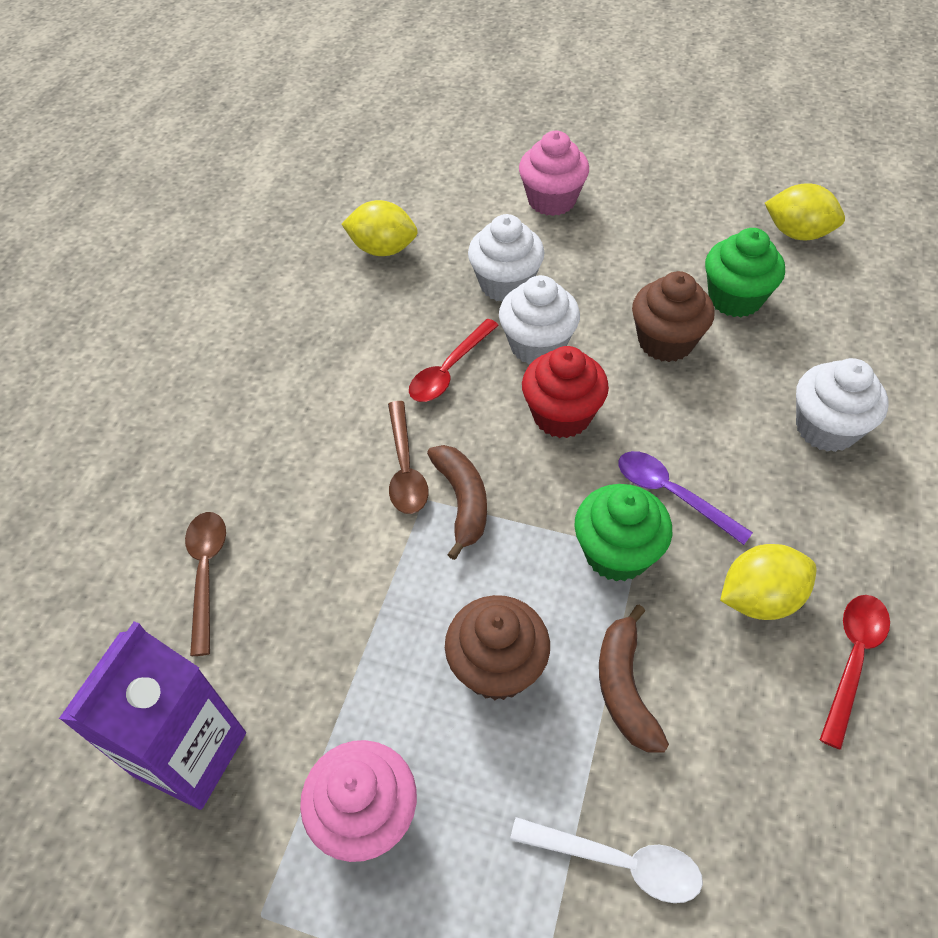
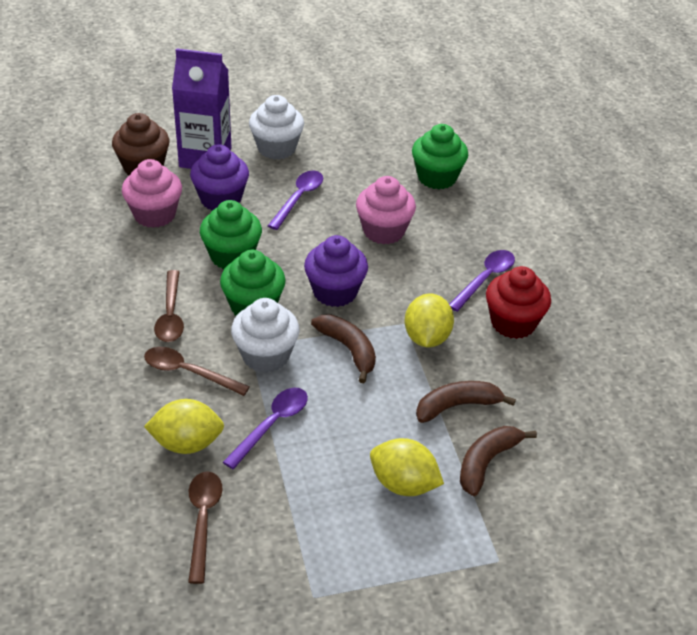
brown banana: 2 -> 3
brown cupcake: 2 -> 1
brown spoon: 2 -> 3
green cupcake: 2 -> 3
purple cupcake: 0 -> 2
purple spoon: 1 -> 3
red spoon: 2 -> 0
white cupcake: 3 -> 2
white spoon: 1 -> 0

